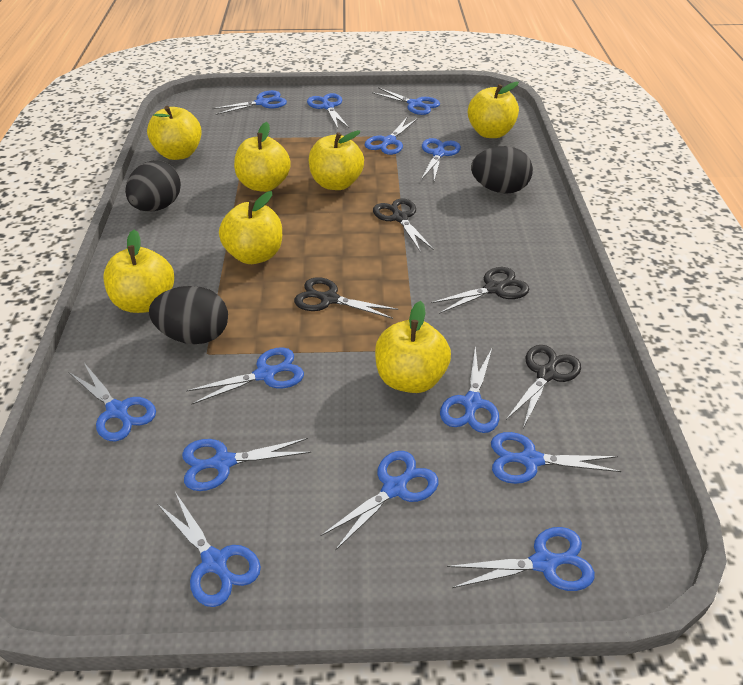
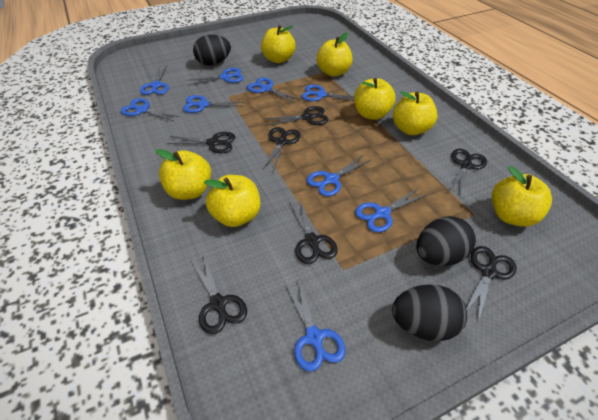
black scissors: 4 -> 7
blue scissors: 13 -> 9

